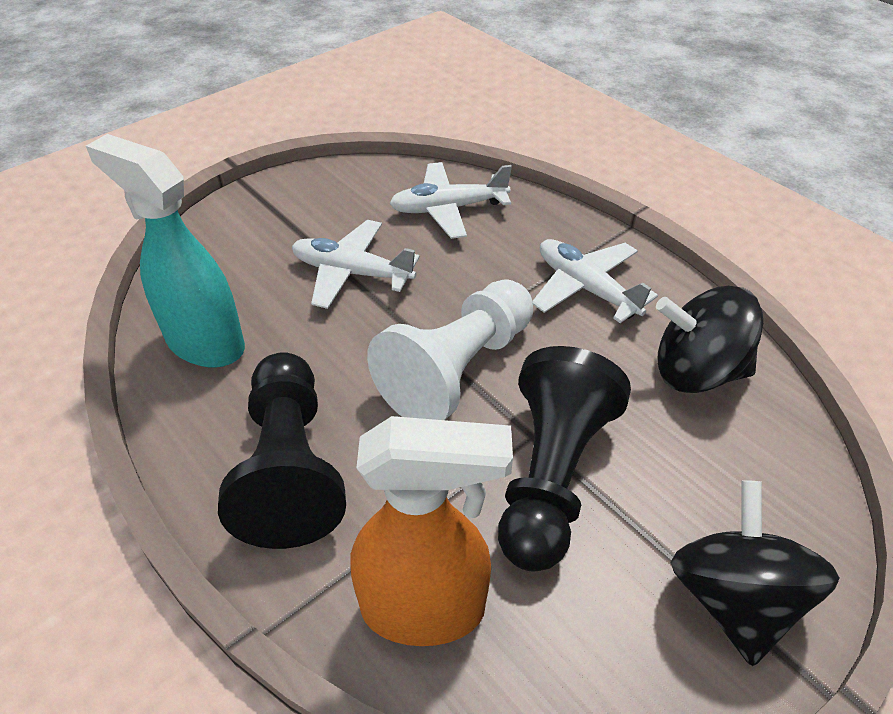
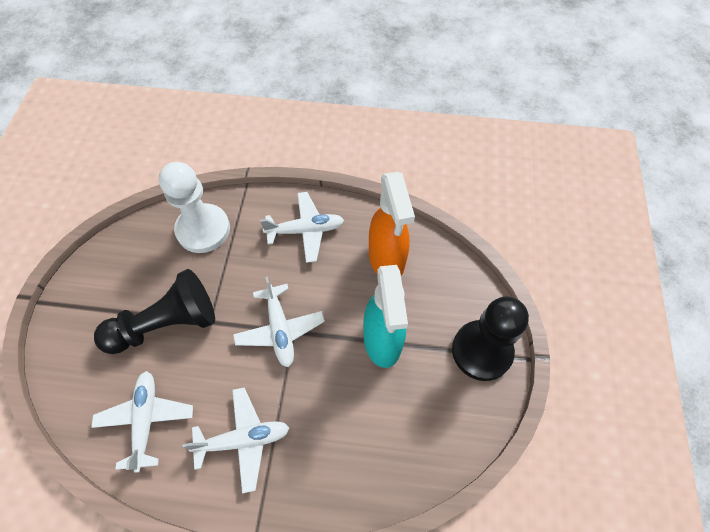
black spinning top: 2 -> 0
white plane: 3 -> 4

